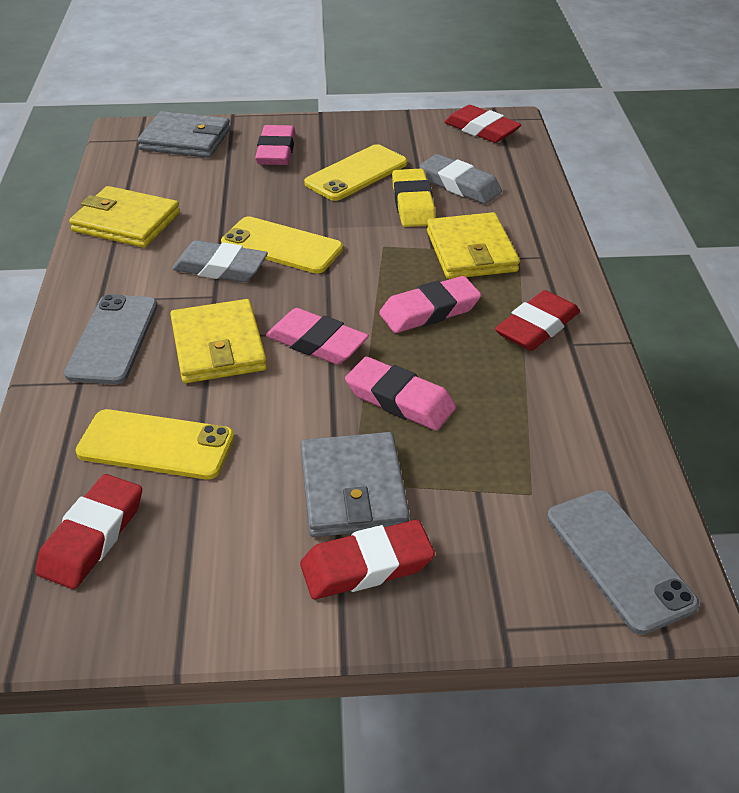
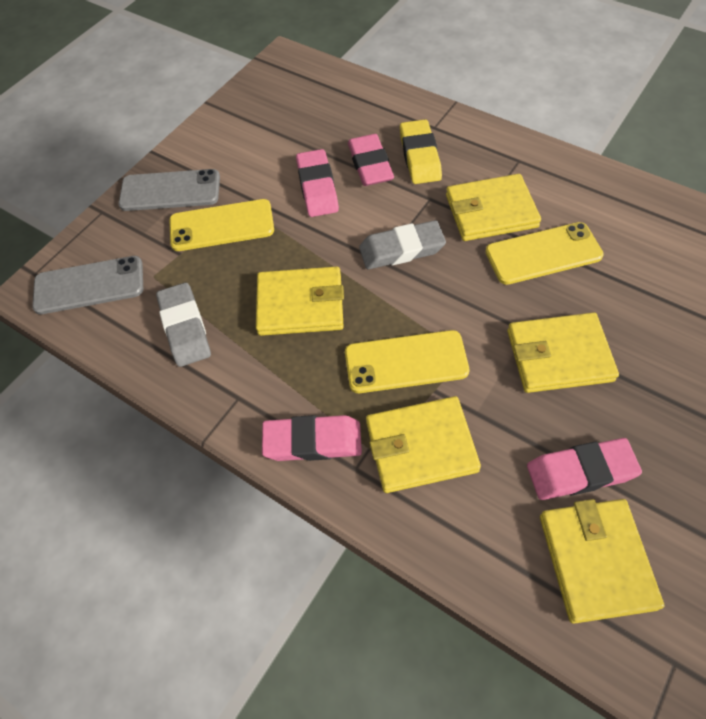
grey wallet: 2 -> 0
red eraser: 4 -> 0
yellow wallet: 3 -> 5

